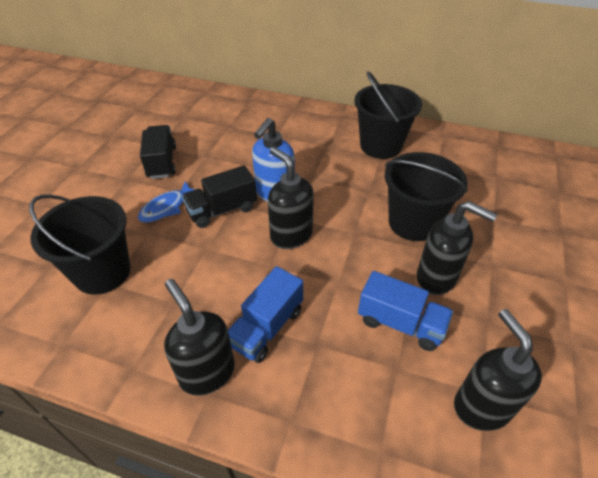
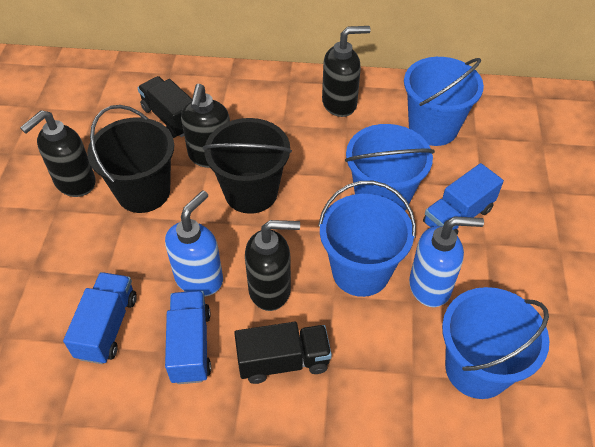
black bucket: 3 -> 2
blue bucket: 0 -> 4
blue fish: 1 -> 0
blue soap dispenser: 1 -> 2
blue truck: 2 -> 3

